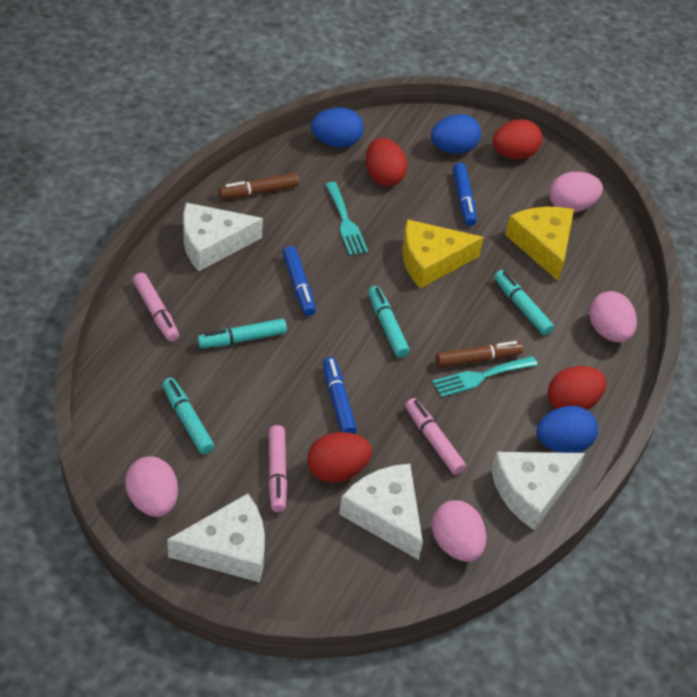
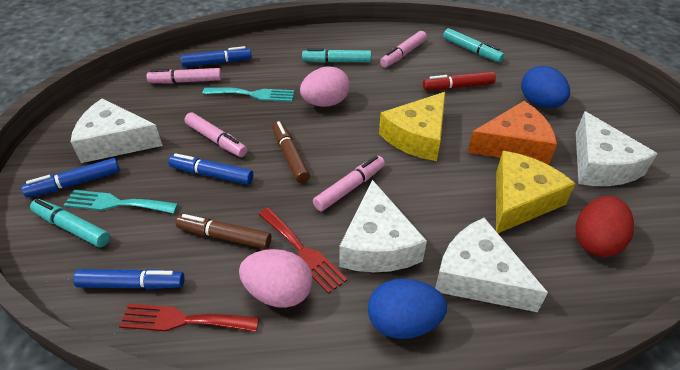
blue egg: 3 -> 2
blue marker: 3 -> 4
orange cheese: 0 -> 1
pink egg: 4 -> 2
pink marker: 3 -> 4
red egg: 4 -> 1
red fork: 0 -> 2
red marker: 0 -> 1
turquoise marker: 4 -> 3

